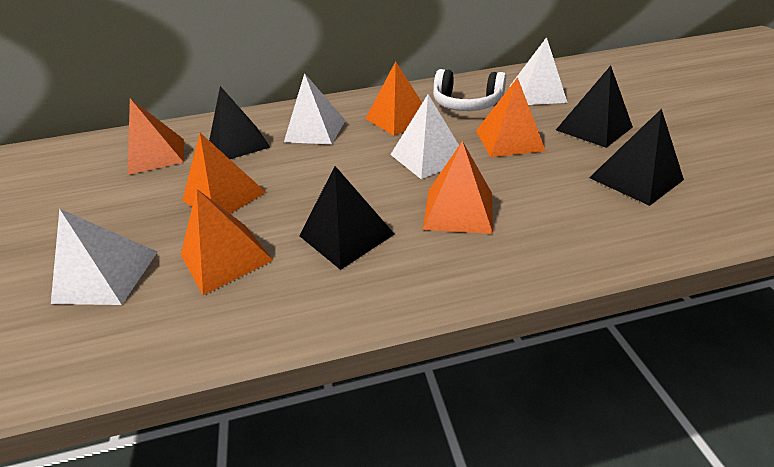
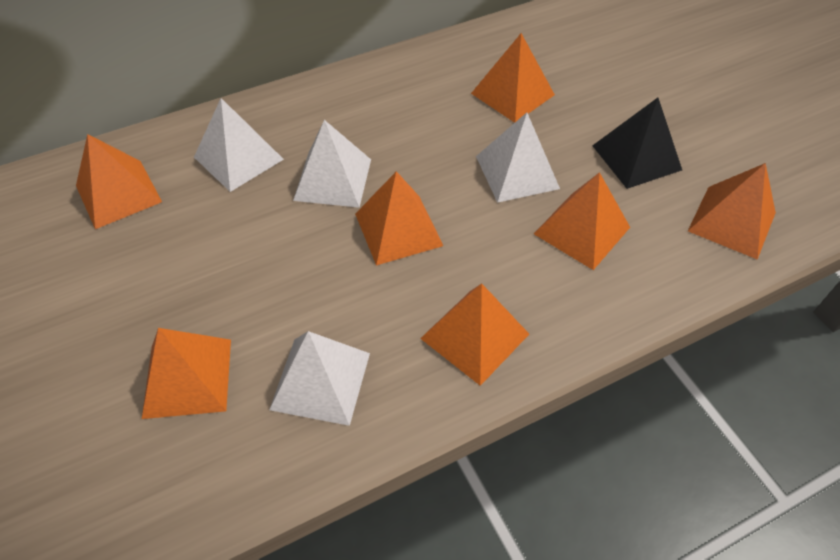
black pyramid: 4 -> 1
orange pyramid: 6 -> 7
white headphones: 1 -> 0

